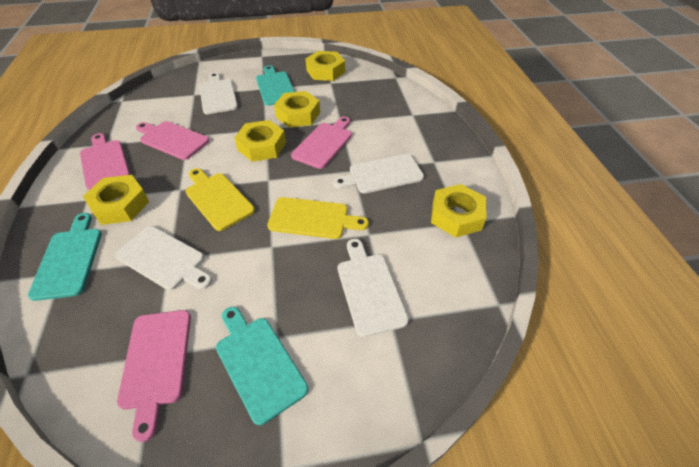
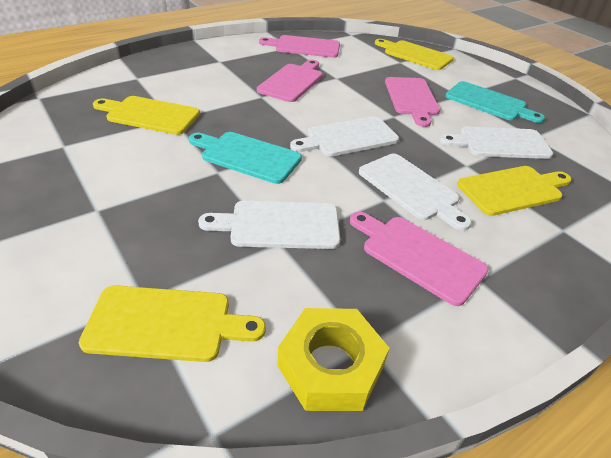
turquoise cutting board: 3 -> 2
yellow cutting board: 2 -> 4
yellow nut: 5 -> 1

